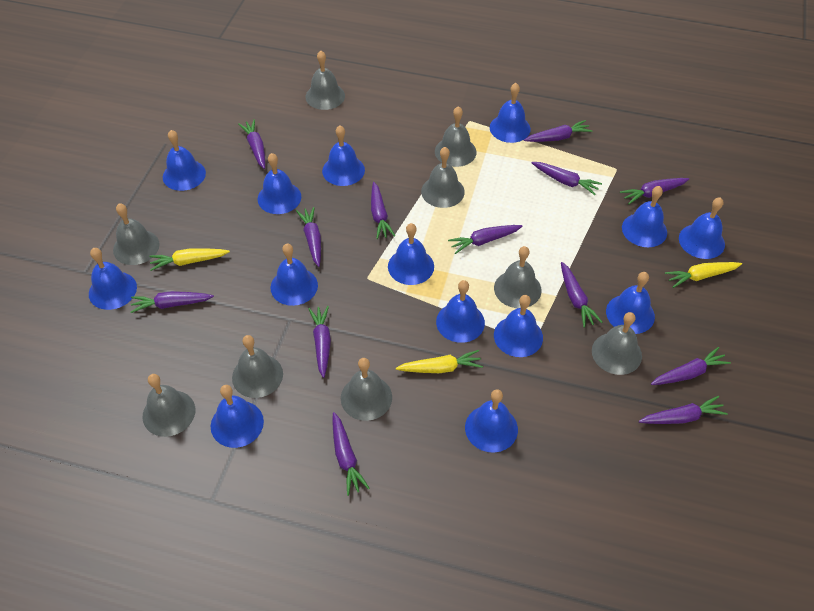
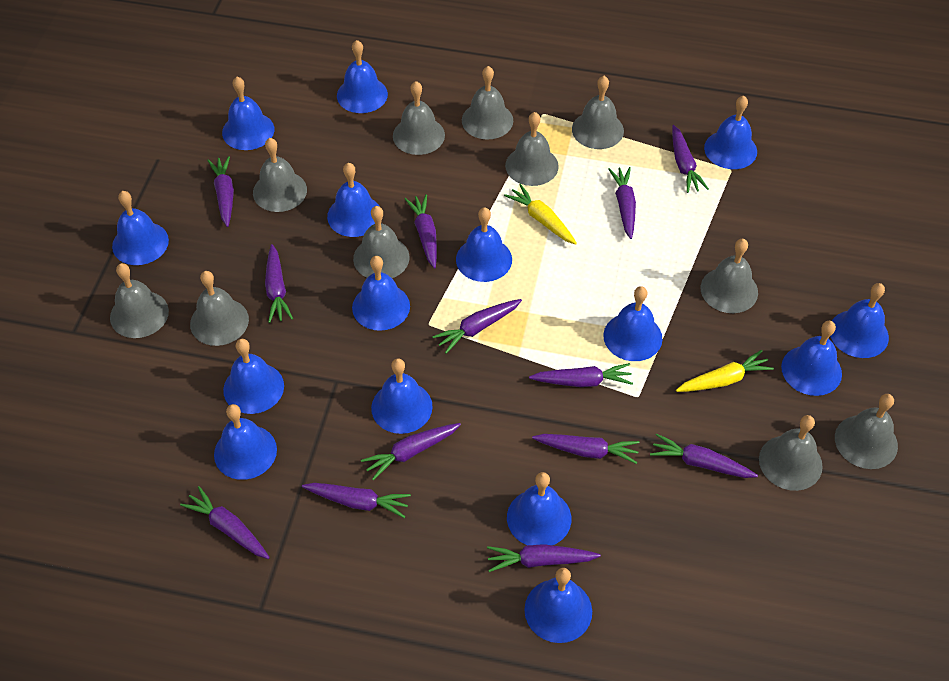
blue bell: 14 -> 15
grey bell: 9 -> 11
yellow carrot: 3 -> 2

